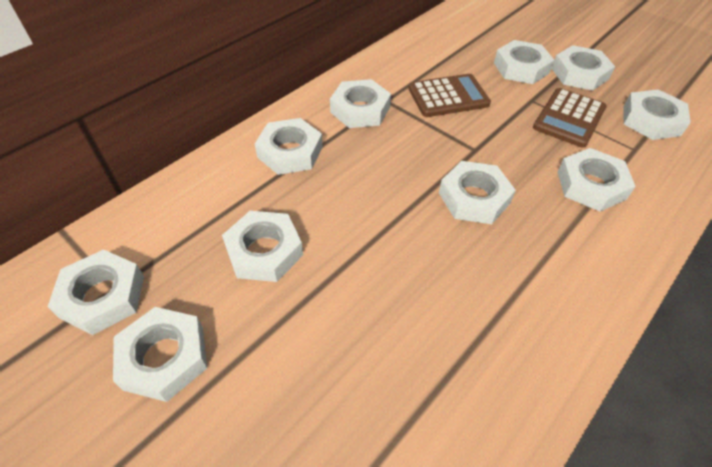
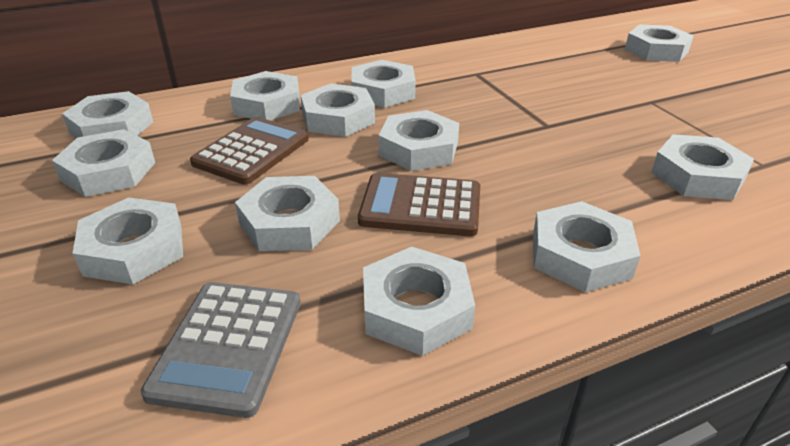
grey calculator: 0 -> 1
white nut: 10 -> 12

